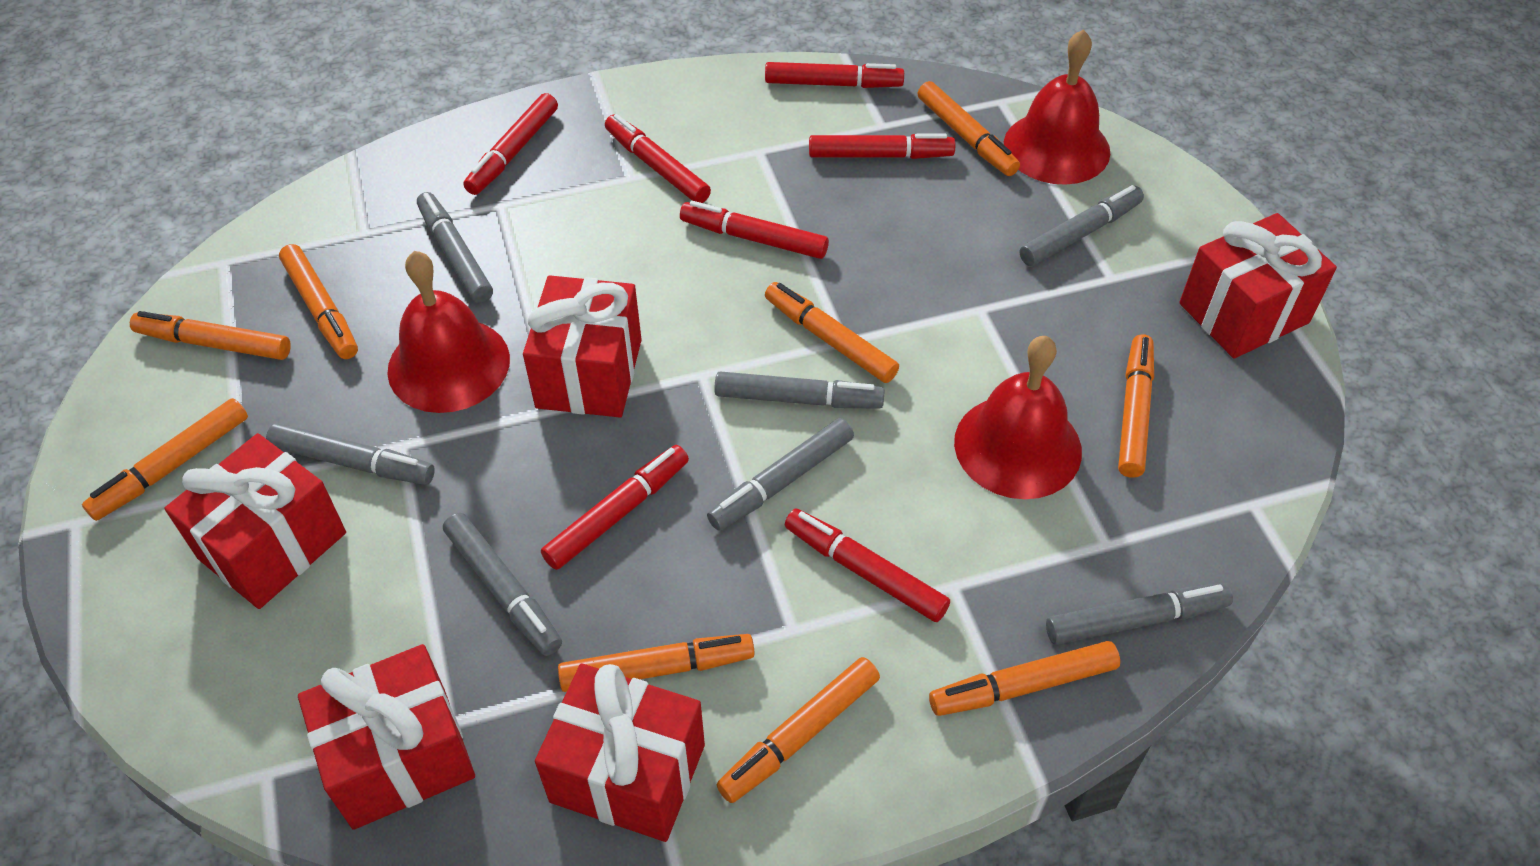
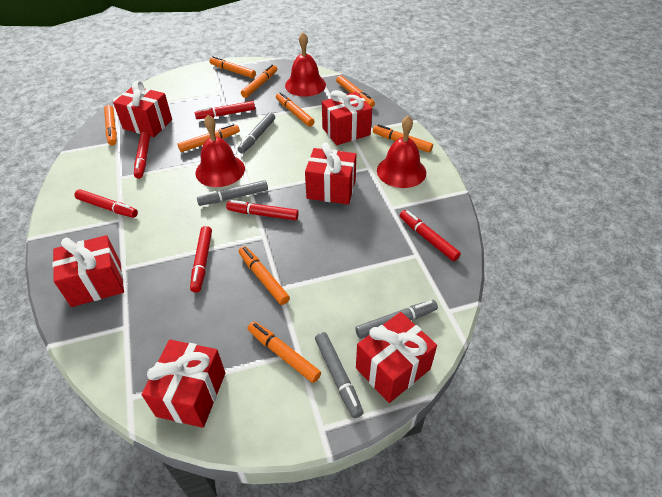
grey marker: 7 -> 4
red gift: 5 -> 6
red marker: 7 -> 6

